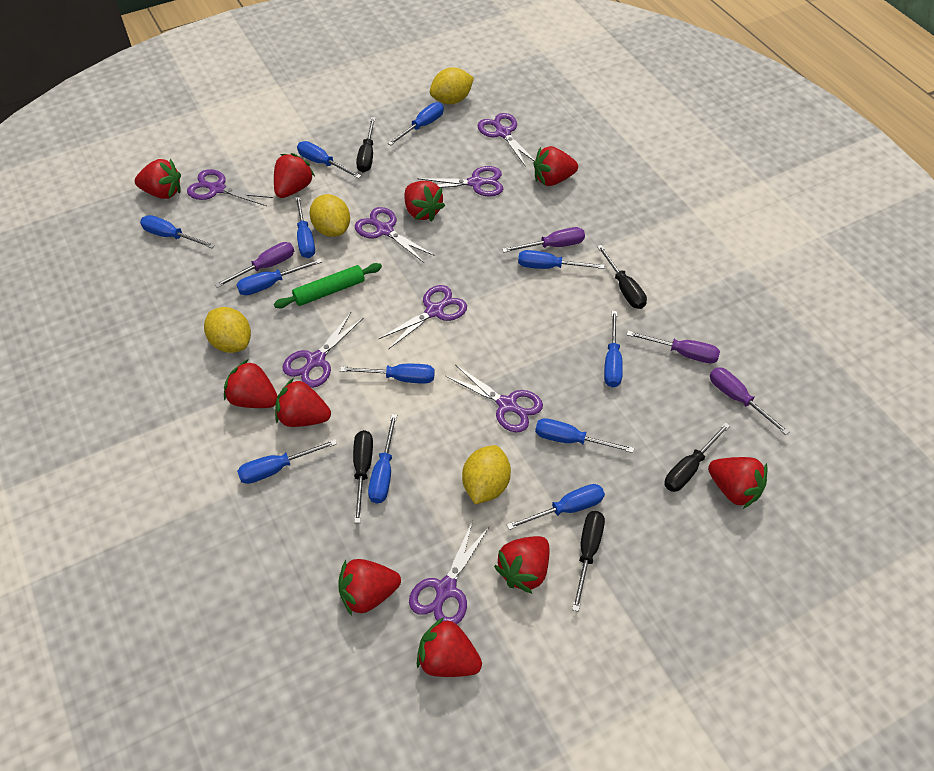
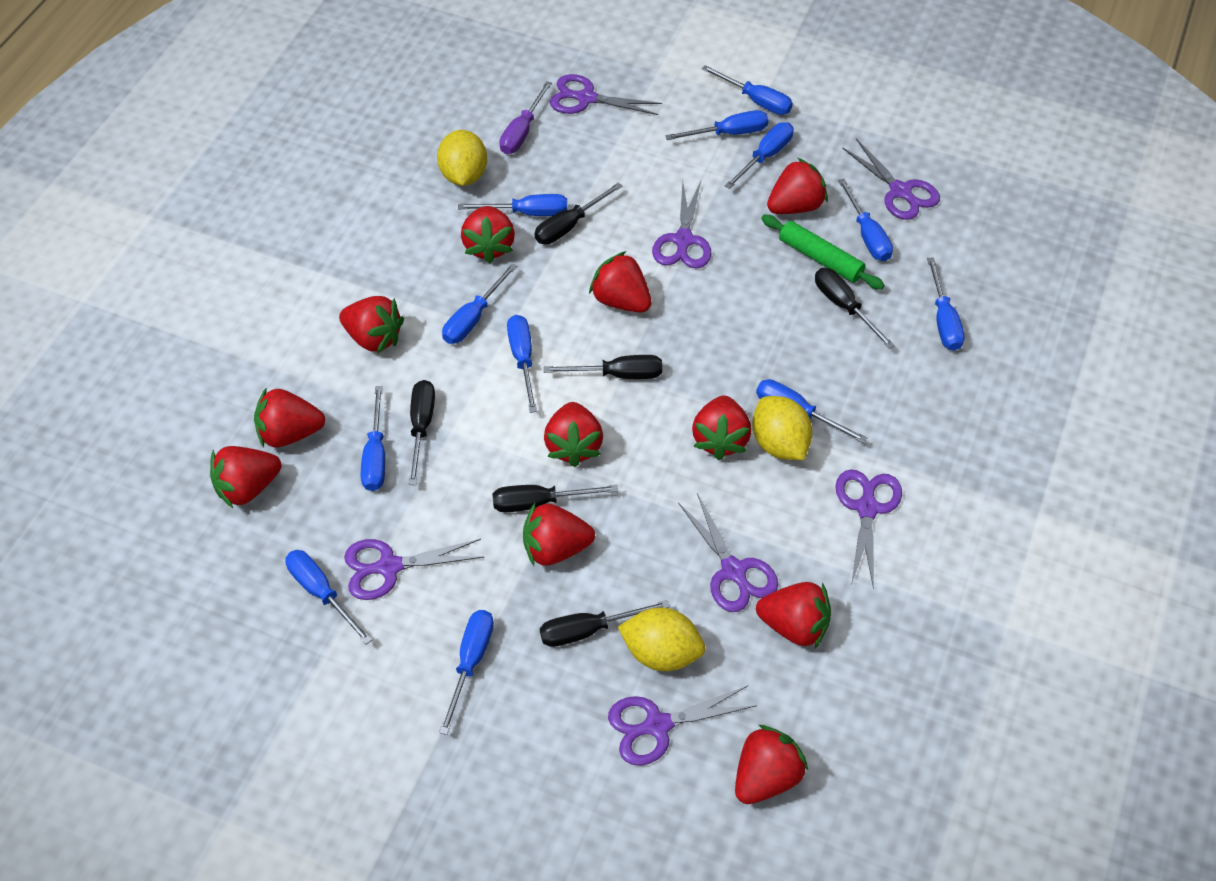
black screwdriver: 5 -> 6
purple scissors: 8 -> 7
purple screwdriver: 4 -> 1
red strawberry: 10 -> 11
yellow lemon: 4 -> 3

